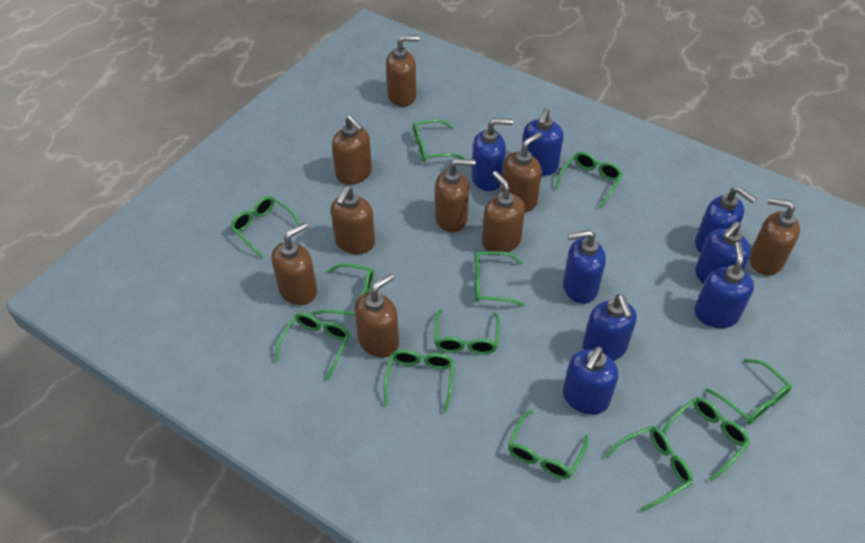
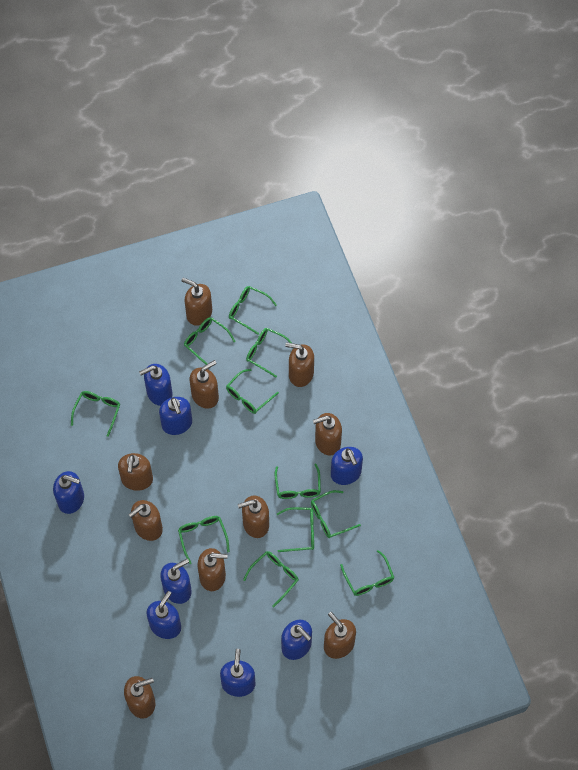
brown soap dispenser: 9 -> 10
green glasses: 12 -> 11

